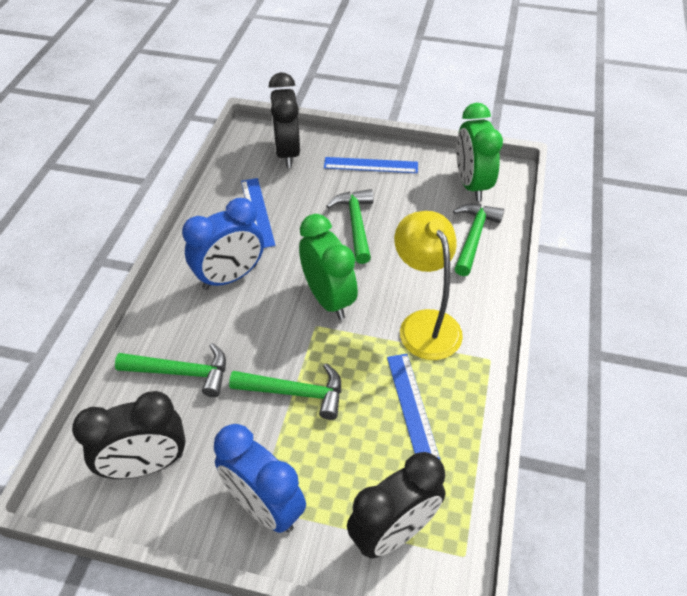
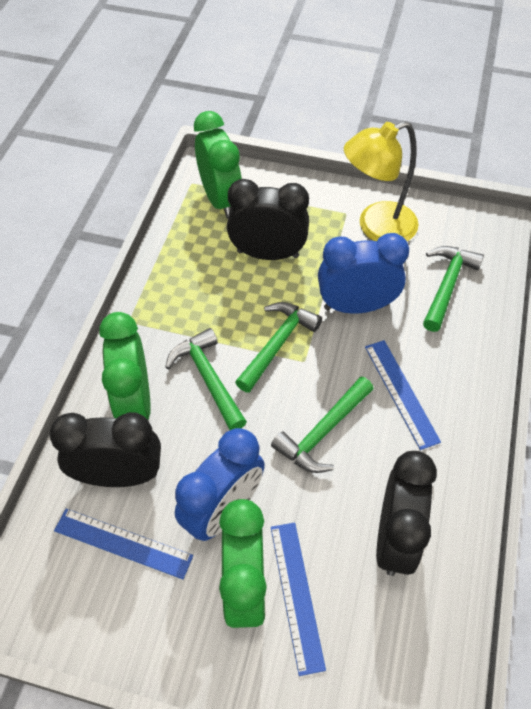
green clock: 2 -> 3

